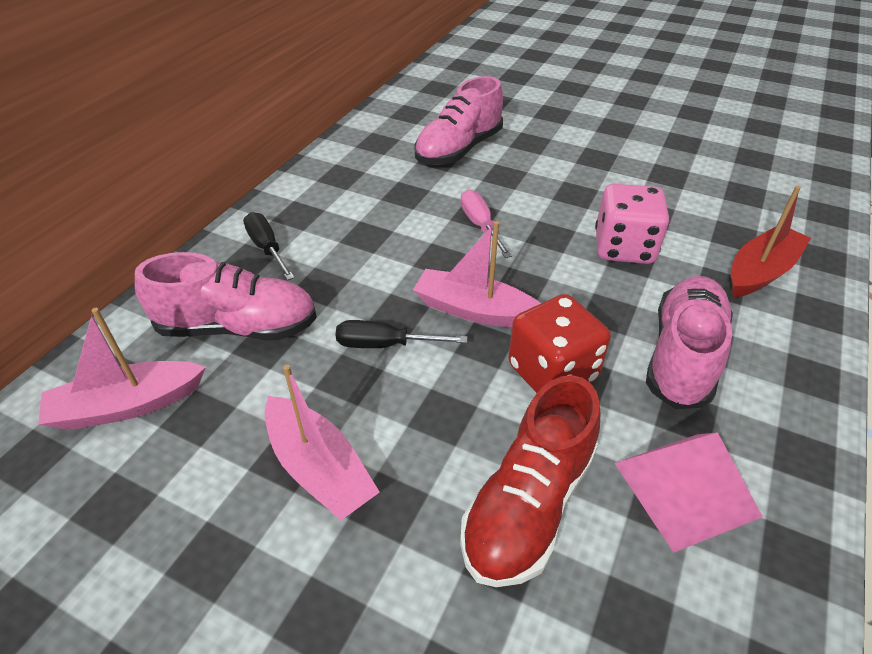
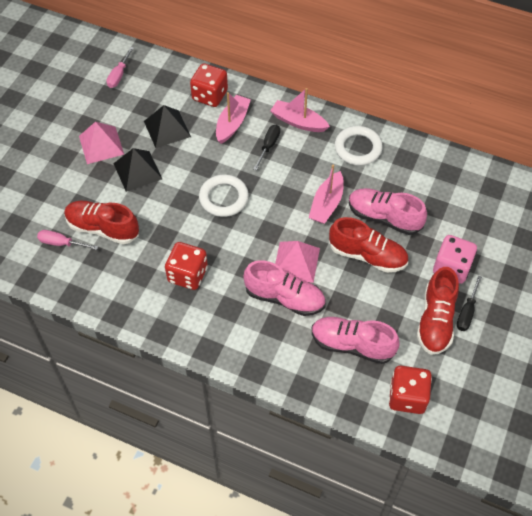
black pyramid: 0 -> 2
pink pyramid: 1 -> 2
pink screwdriver: 1 -> 2
red boat: 1 -> 0
red dice: 1 -> 3
red shoe: 1 -> 3
white ring: 0 -> 2

